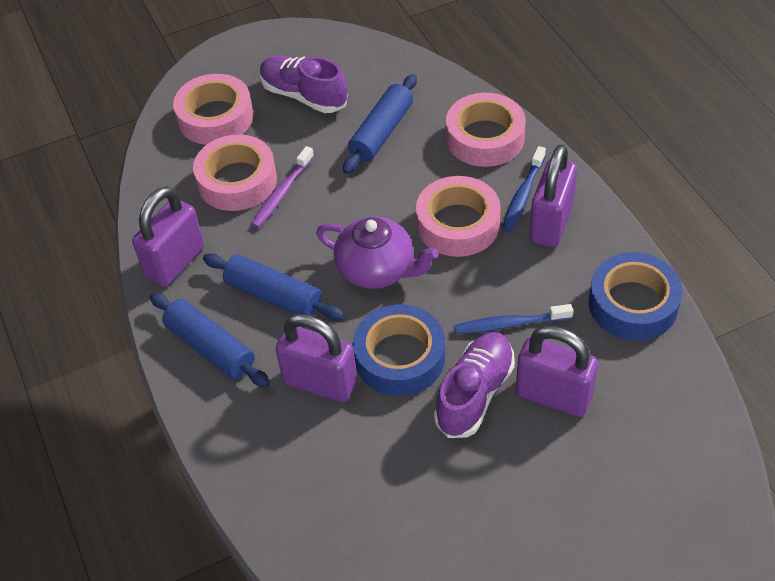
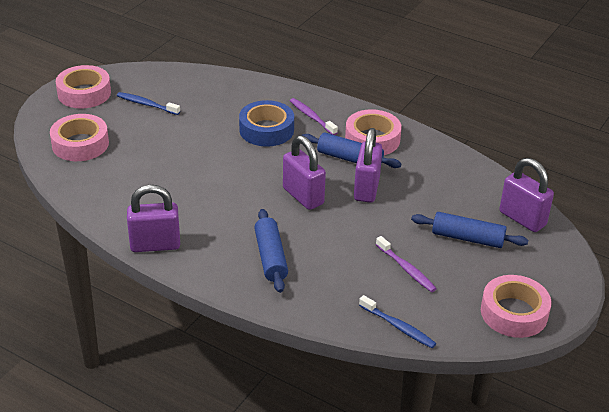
blue tape: 2 -> 1
purple shoe: 2 -> 0
purple teapot: 1 -> 0
purple toothbrush: 1 -> 2

